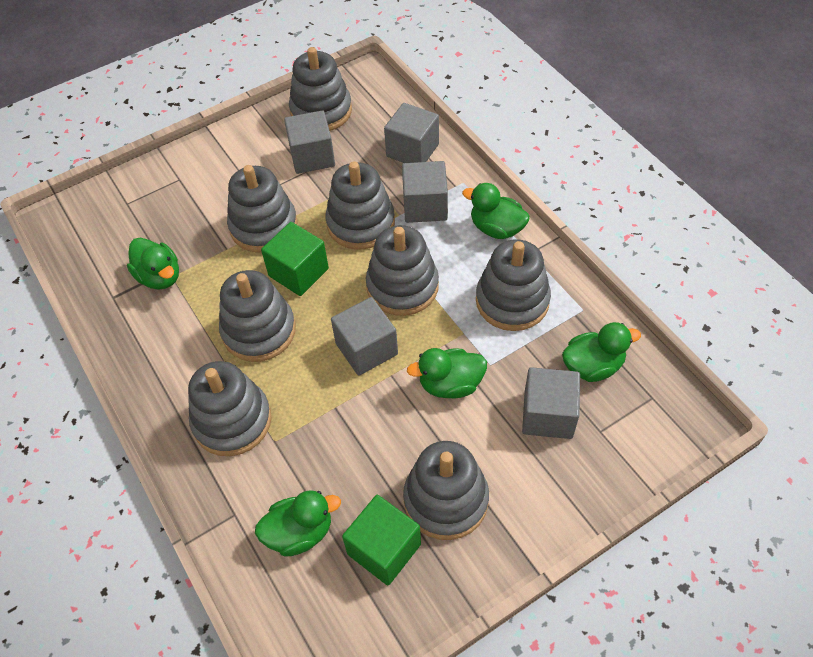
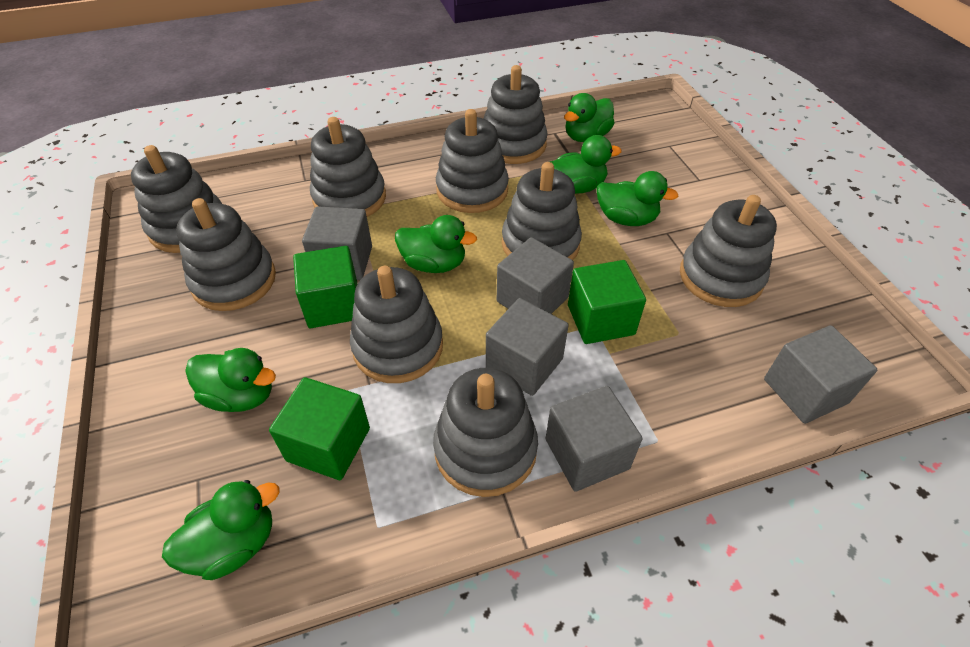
green cube: 2 -> 3
green duck: 5 -> 6
grey stacking toy: 8 -> 9

